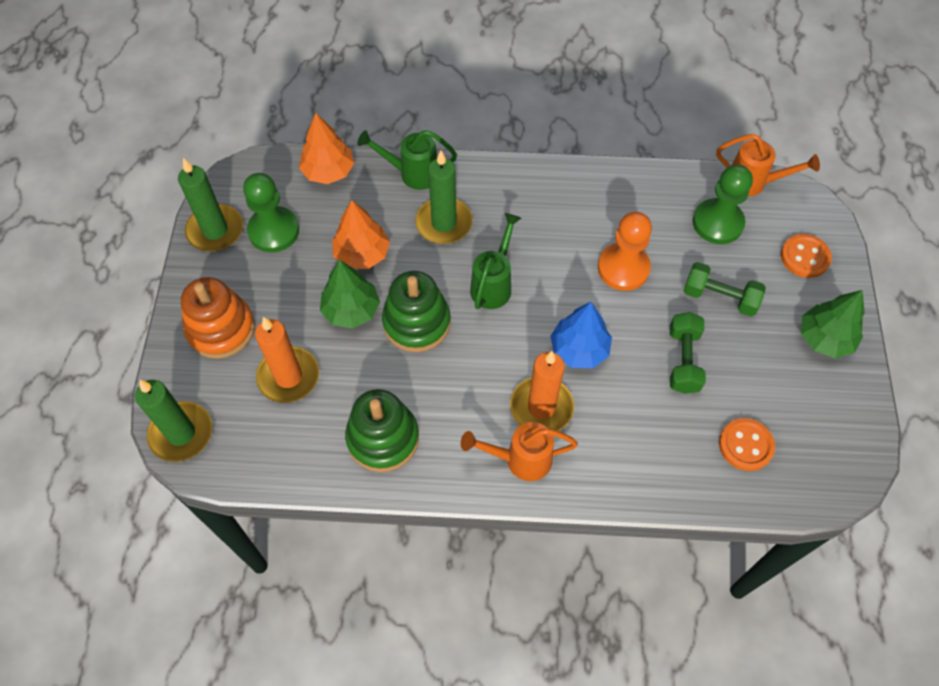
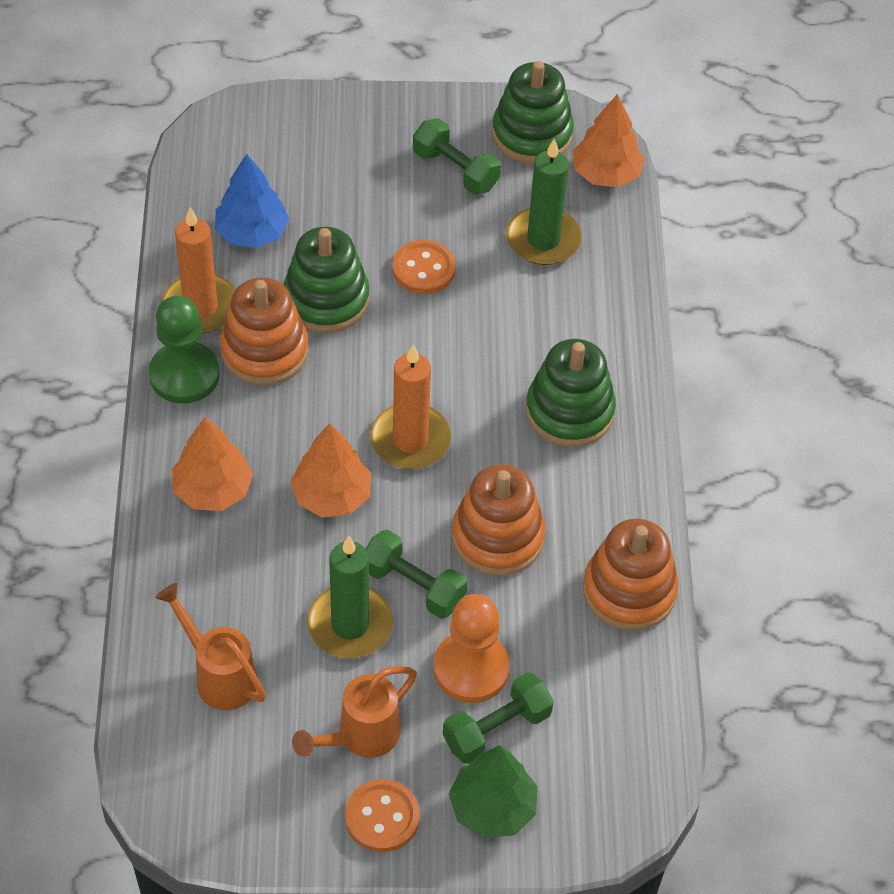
green candle: 3 -> 2
green dumbbell: 2 -> 3
green pawn: 2 -> 1
green stacking toy: 2 -> 3
green tree: 2 -> 1
green watering can: 2 -> 0
orange stacking toy: 1 -> 3
orange tree: 2 -> 3

